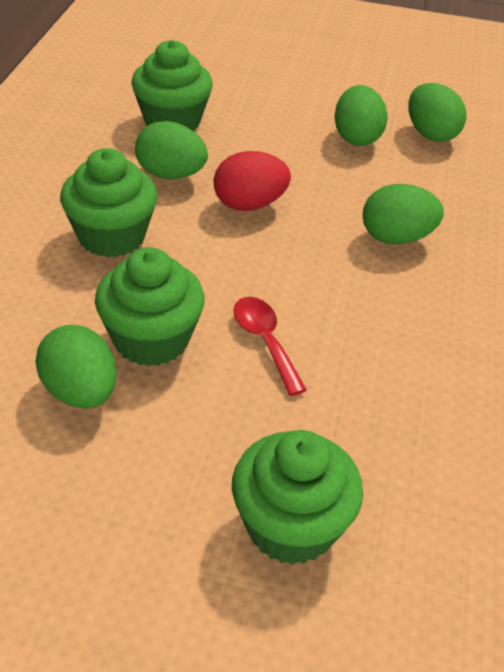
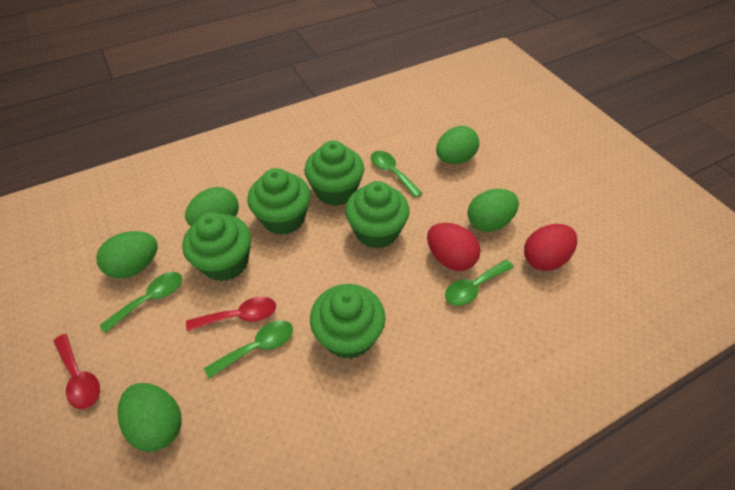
green cupcake: 4 -> 5
green spoon: 0 -> 4
red egg: 1 -> 2
red spoon: 1 -> 2

